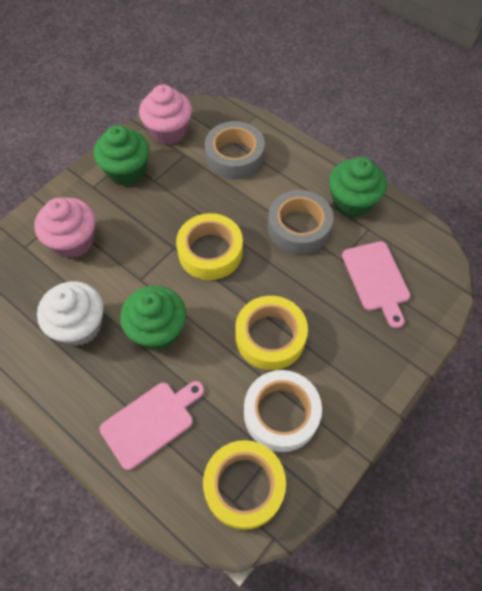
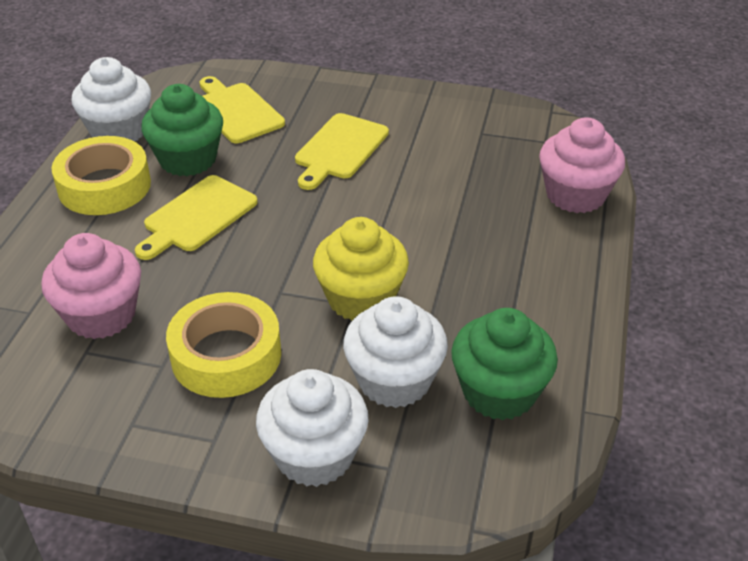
green cupcake: 3 -> 2
grey tape: 2 -> 0
pink cutting board: 2 -> 0
white cupcake: 1 -> 3
white tape: 1 -> 0
yellow cupcake: 0 -> 1
yellow cutting board: 0 -> 3
yellow tape: 3 -> 2

